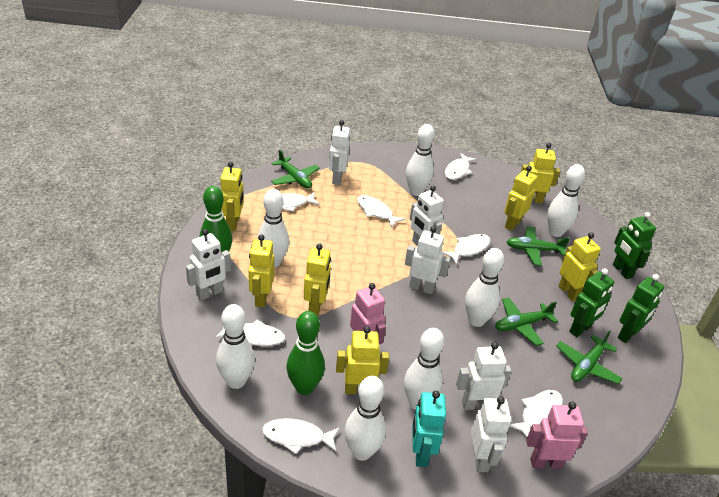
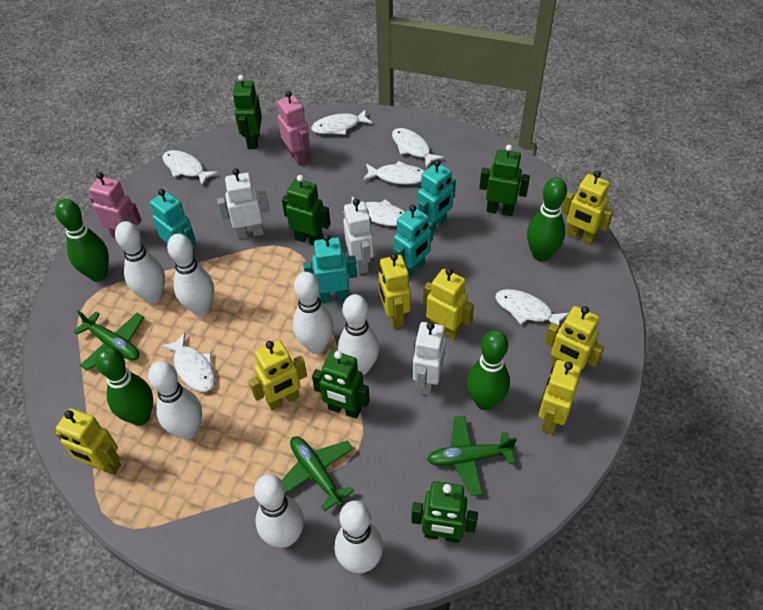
green bowling pin: 2 -> 4
green plane: 4 -> 3
green robot: 3 -> 5
turquoise robot: 1 -> 4
white robot: 6 -> 3

